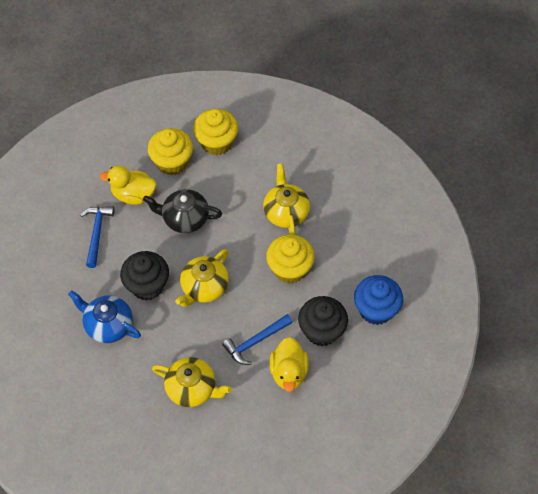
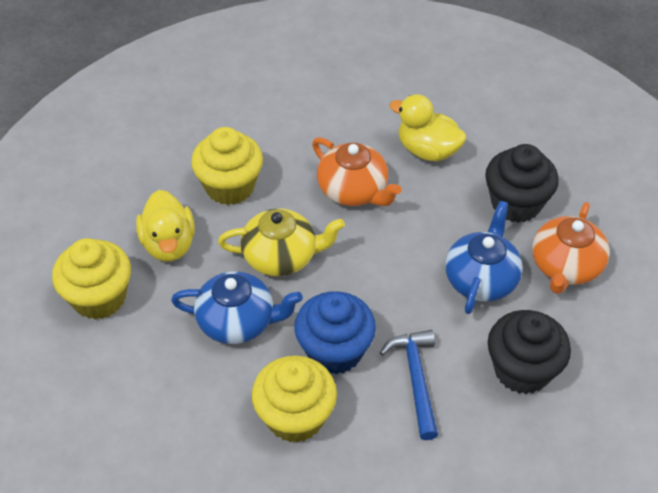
black teapot: 1 -> 0
blue hammer: 2 -> 1
blue teapot: 1 -> 2
orange teapot: 0 -> 2
yellow teapot: 3 -> 1

